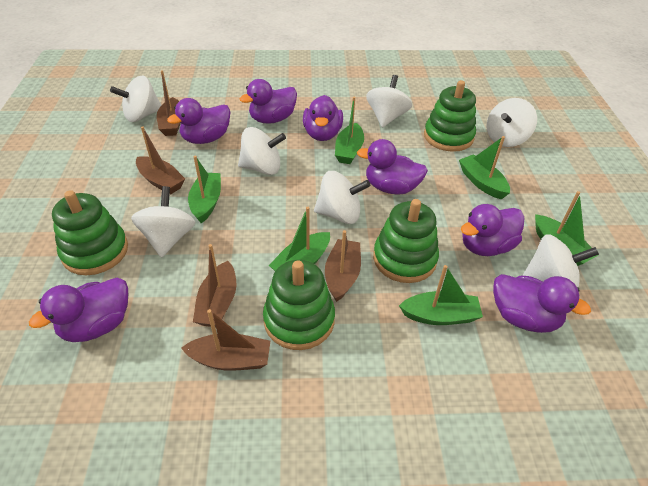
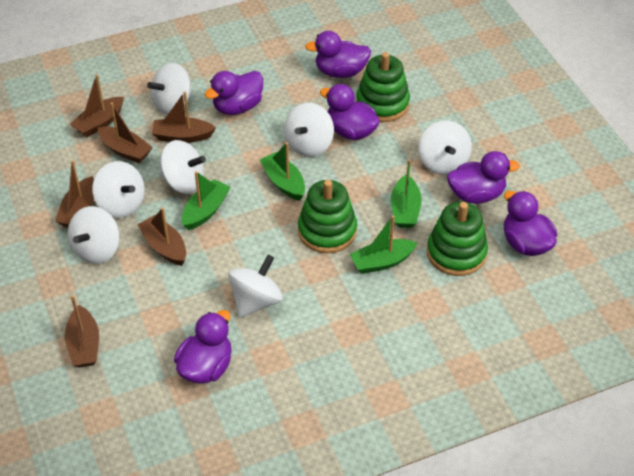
brown boat: 5 -> 6
green boat: 6 -> 4
green stacking toy: 4 -> 3
purple duck: 7 -> 6

